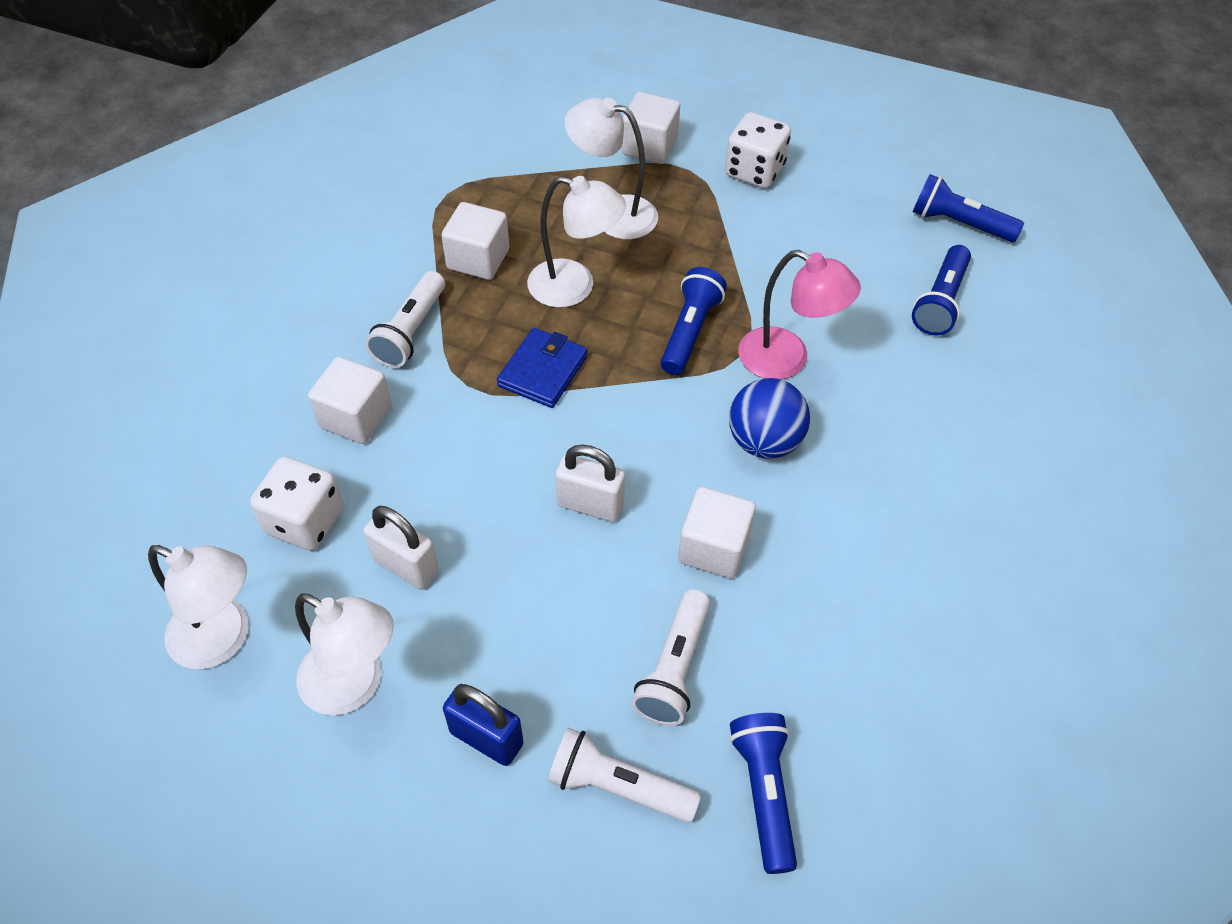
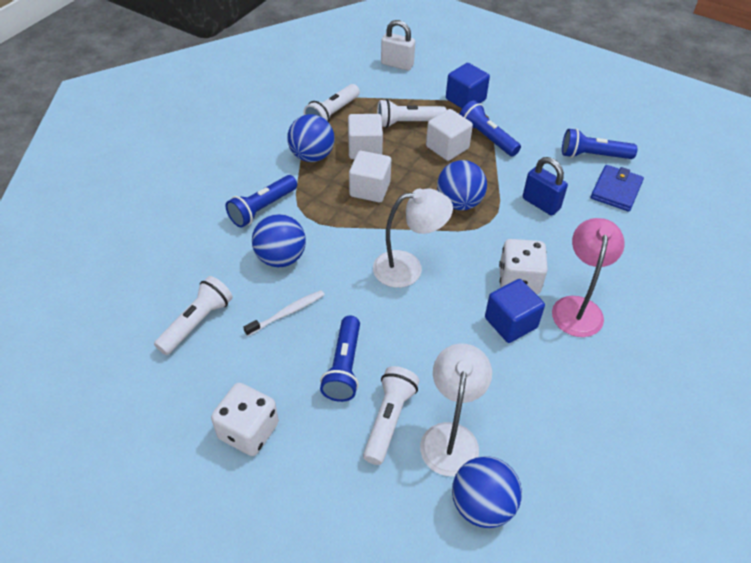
blue ball: 1 -> 4
blue cube: 0 -> 2
white cube: 4 -> 3
white flashlight: 3 -> 4
white lamp: 4 -> 2
white padlock: 2 -> 1
white toothbrush: 0 -> 1

